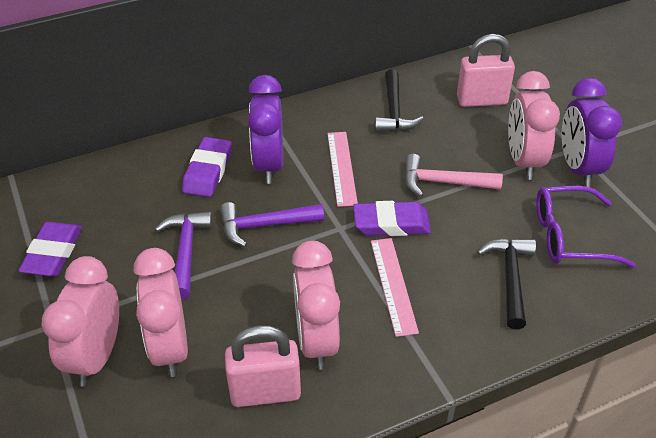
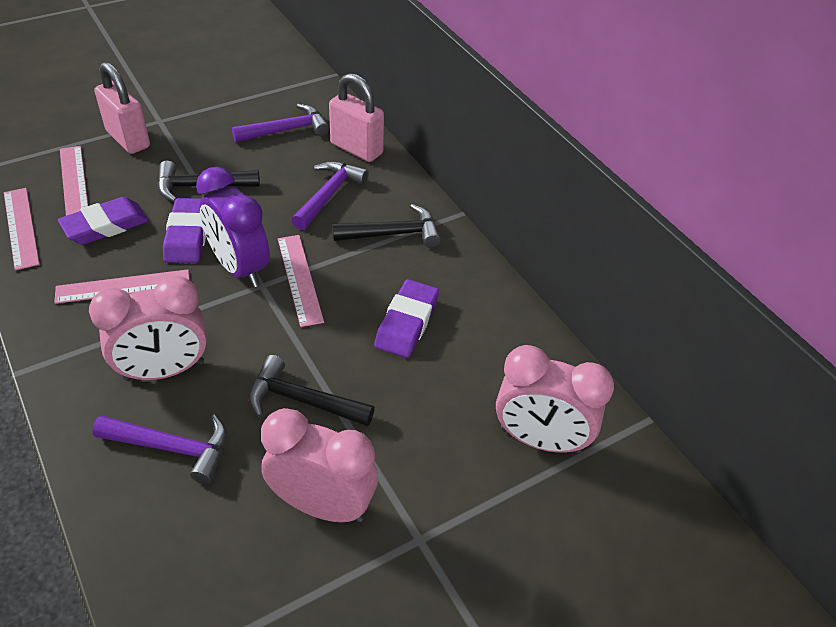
black hammer: 2 -> 3
pink clock: 4 -> 3
pink hammer: 1 -> 0
pink ruler: 2 -> 4
purple clock: 2 -> 1
purple glasses: 1 -> 0
purple hammer: 2 -> 3

